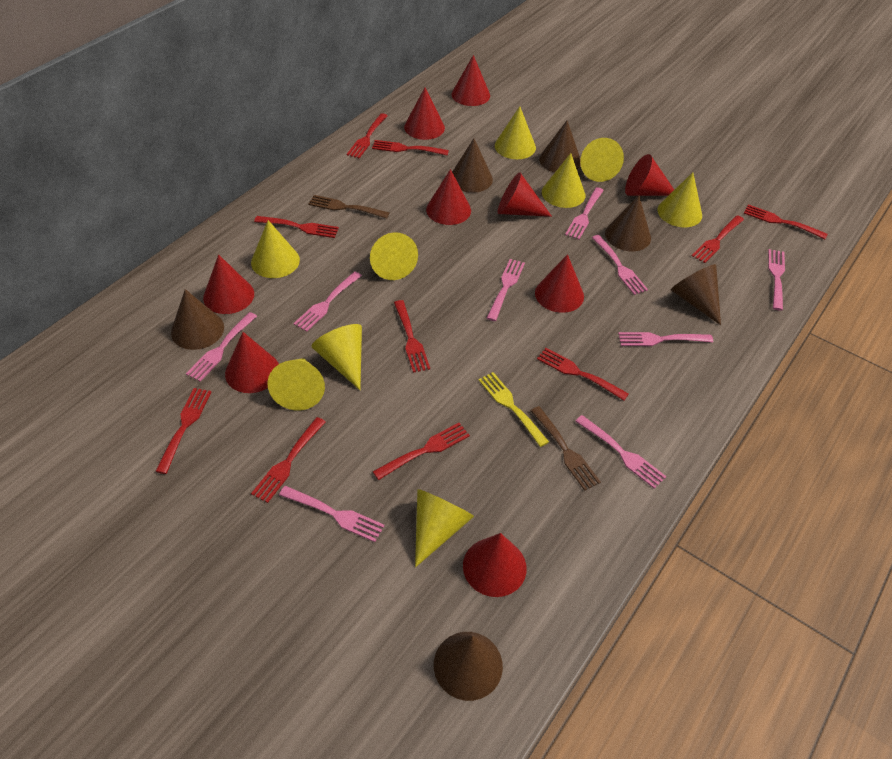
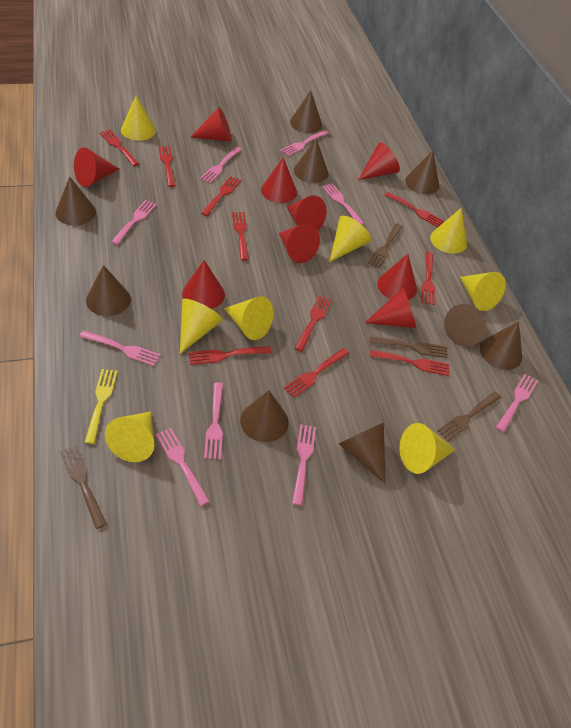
brown cone: 6 -> 9
brown fork: 2 -> 4
yellow cone: 9 -> 8

